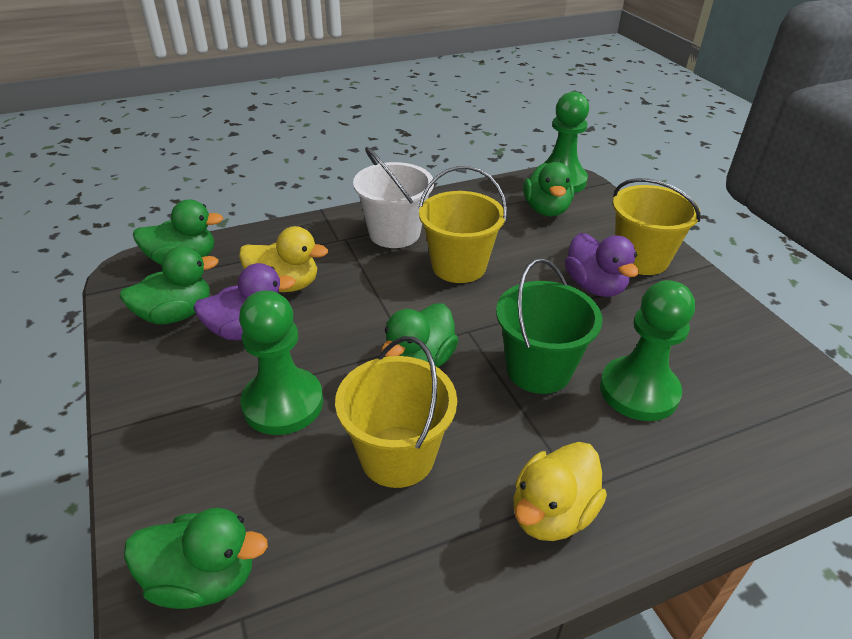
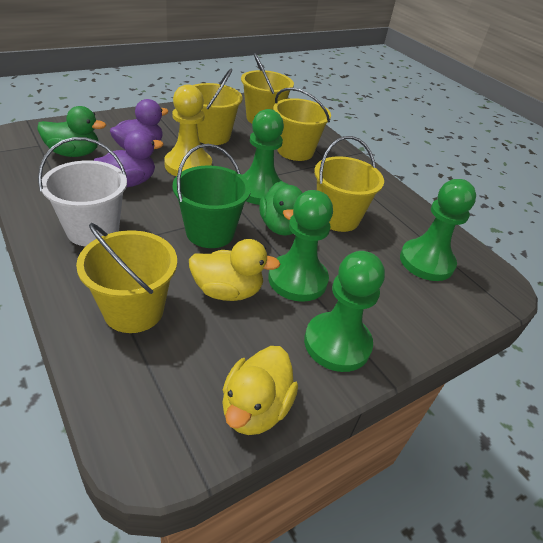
green duck: 5 -> 2
green pawn: 3 -> 4
yellow bucket: 3 -> 5
yellow pawn: 0 -> 1

